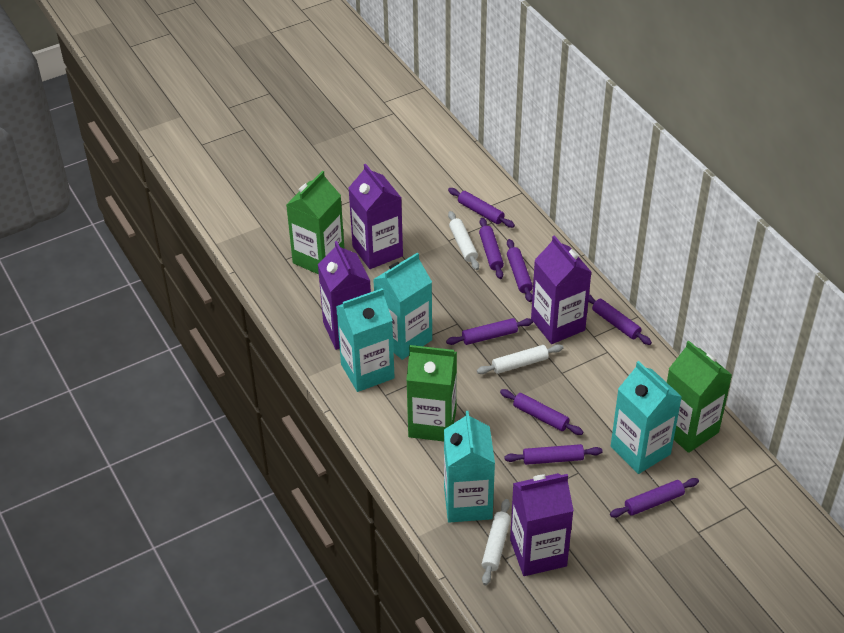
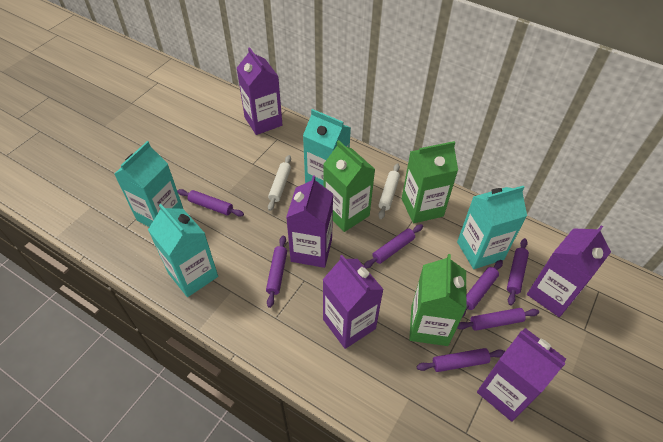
purple carton: 4 -> 5
purple rolling pin: 8 -> 7
white rolling pin: 3 -> 2

